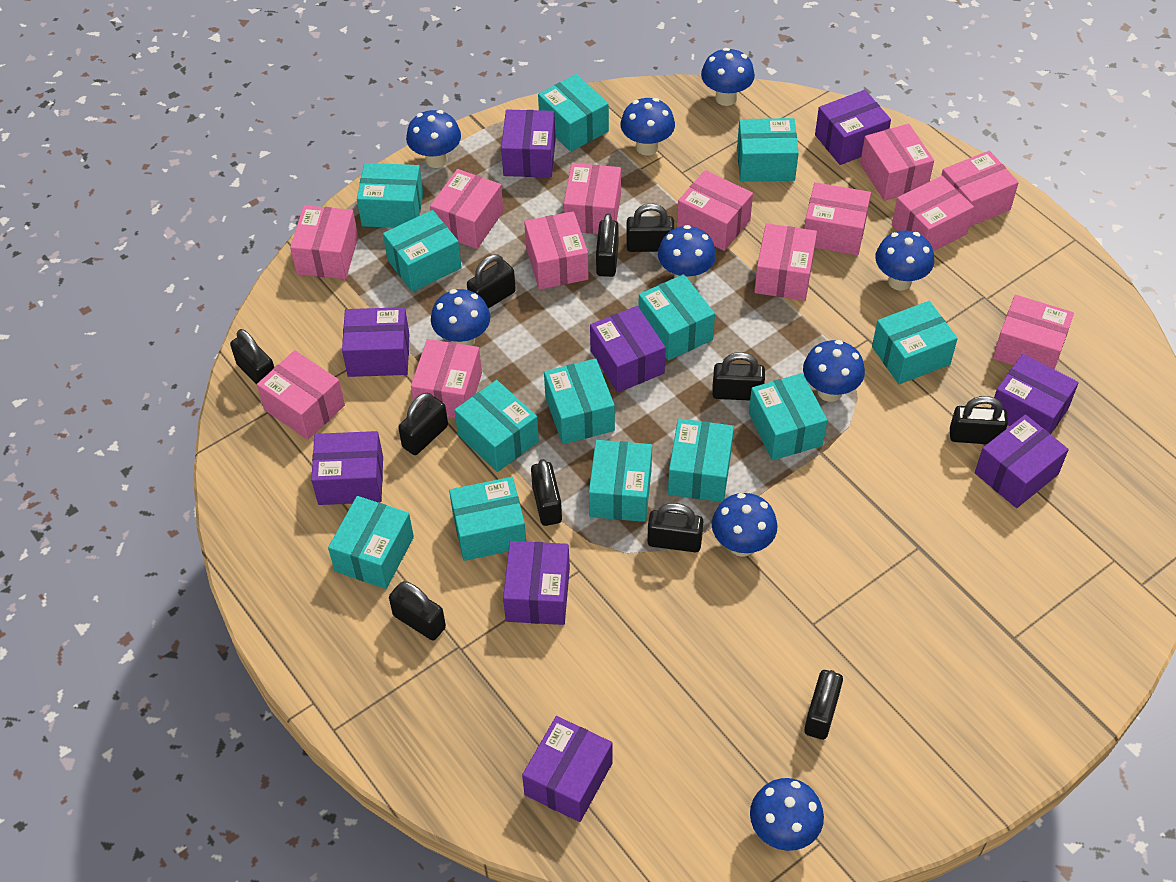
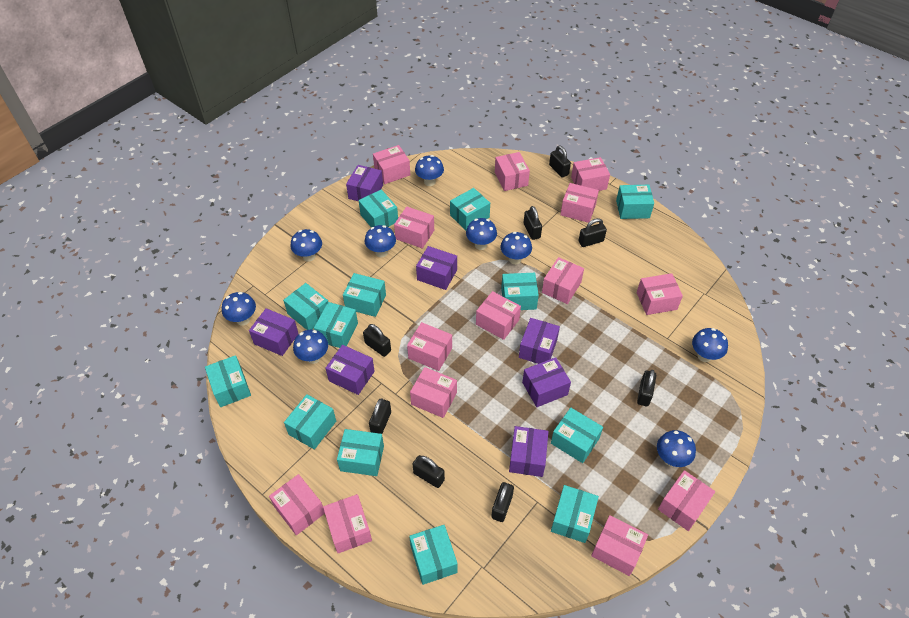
black padlock: 11 -> 8
pink box: 13 -> 14
purple box: 9 -> 7

